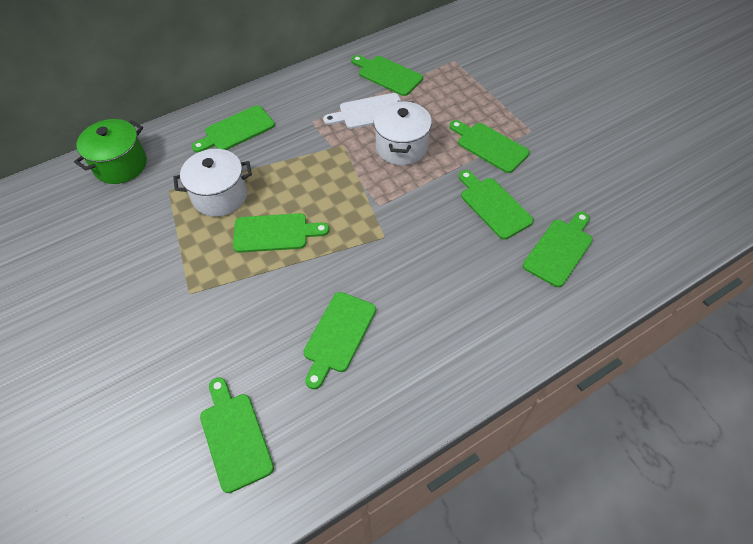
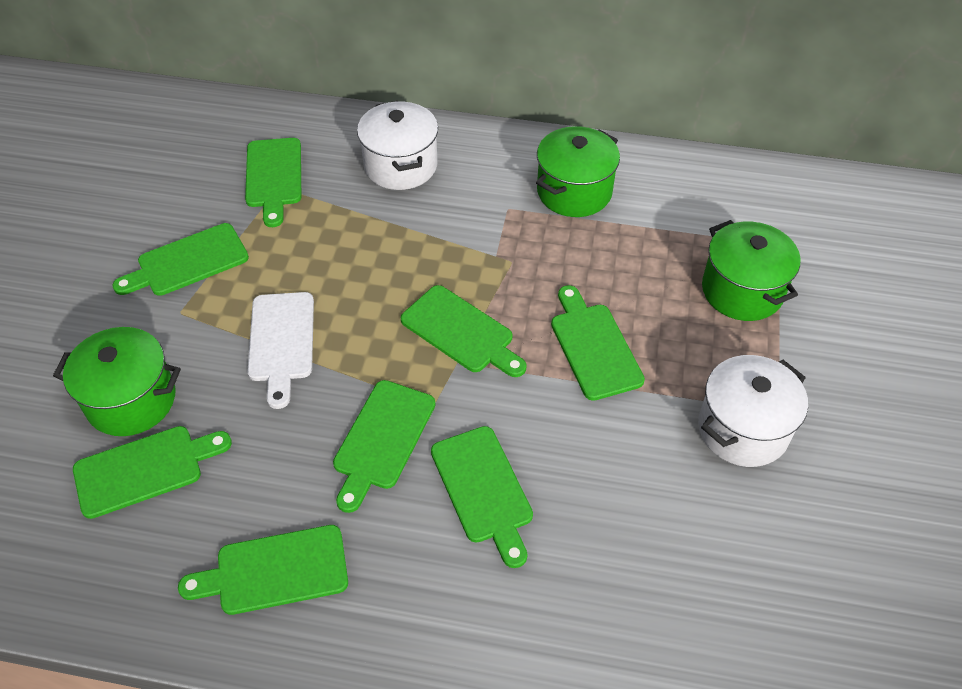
green pot: 1 -> 3

